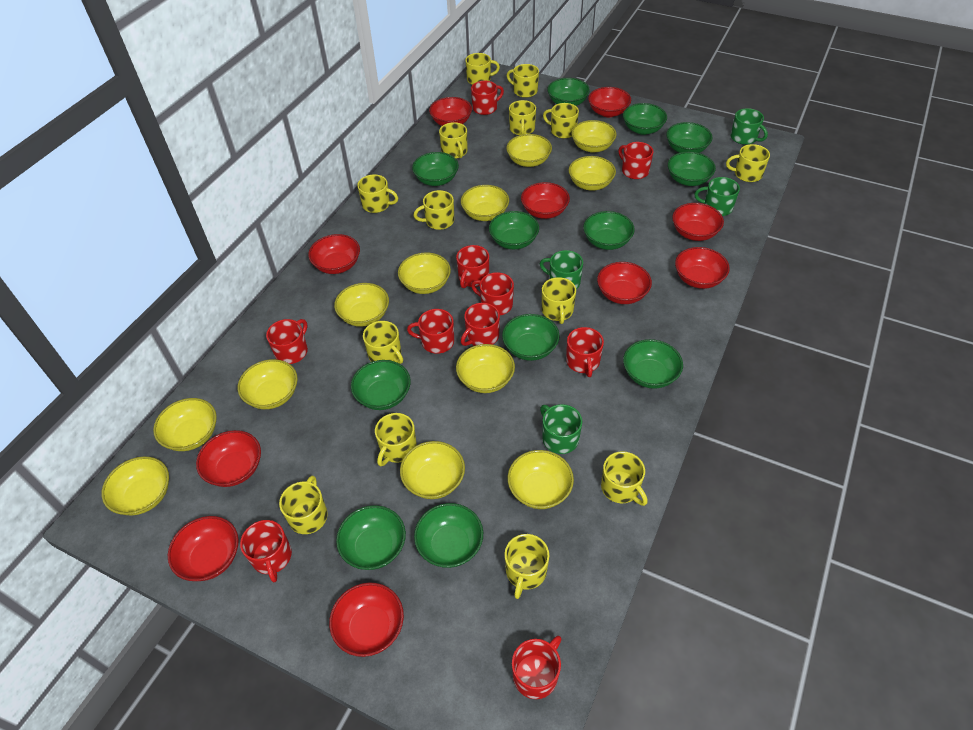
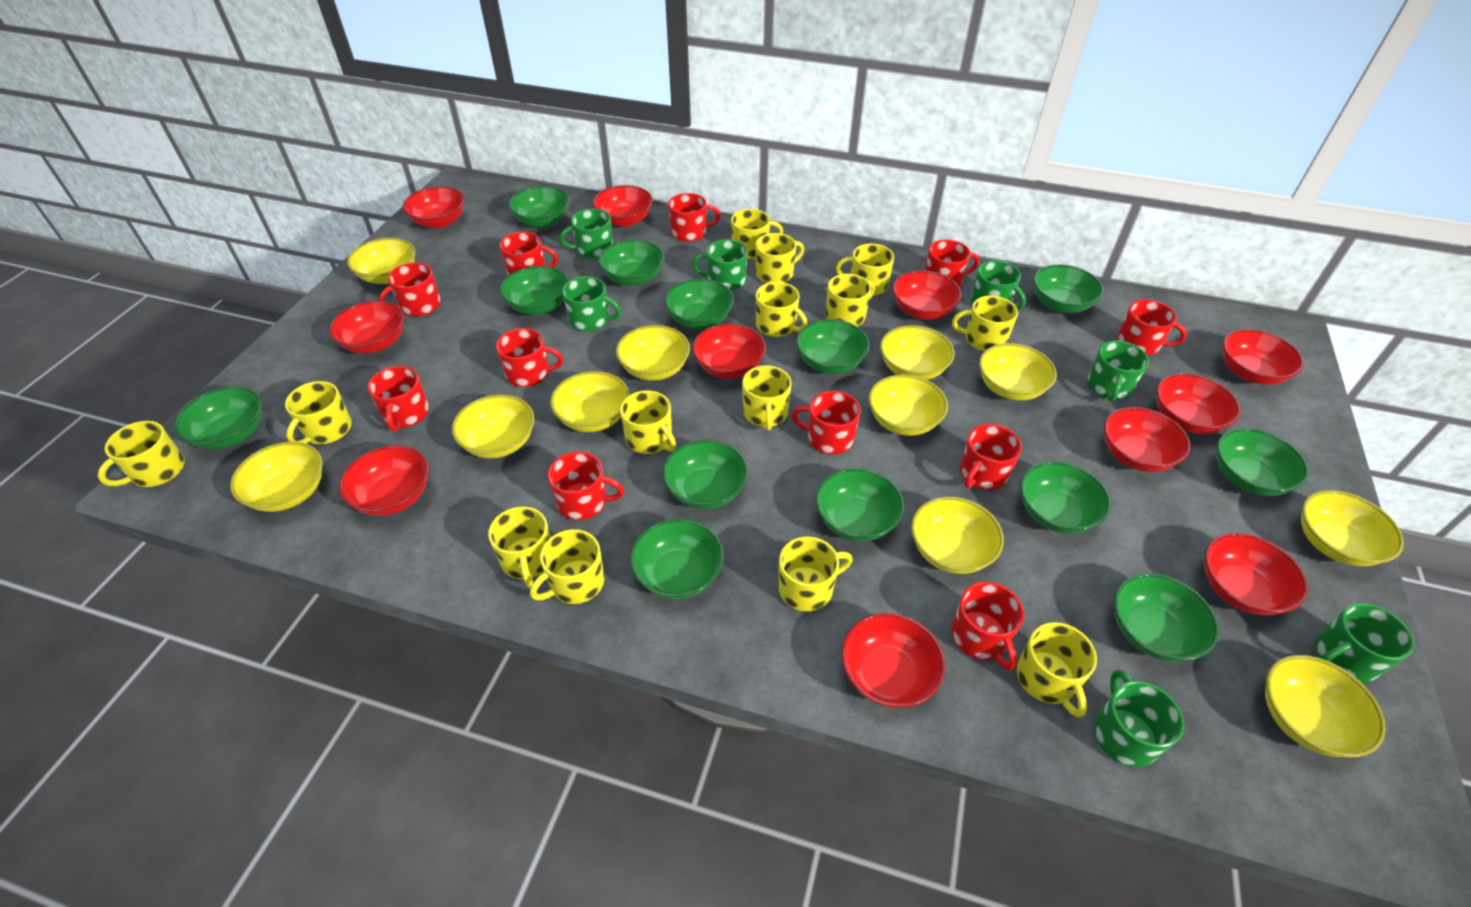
green bowl: 12 -> 13
green mug: 4 -> 7
red bowl: 10 -> 11
red mug: 10 -> 11
yellow bowl: 12 -> 11

